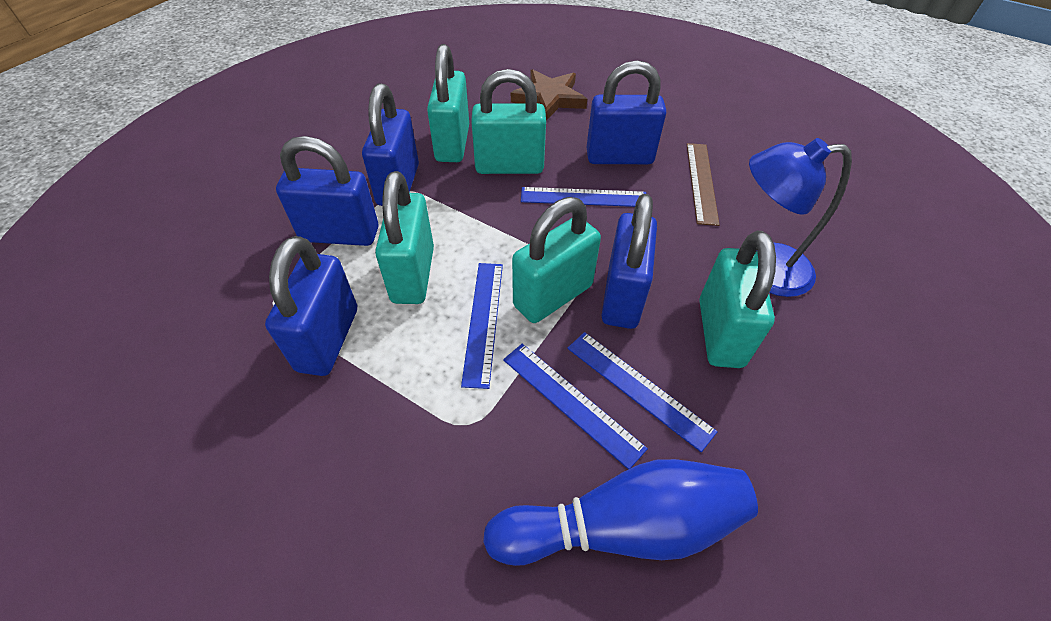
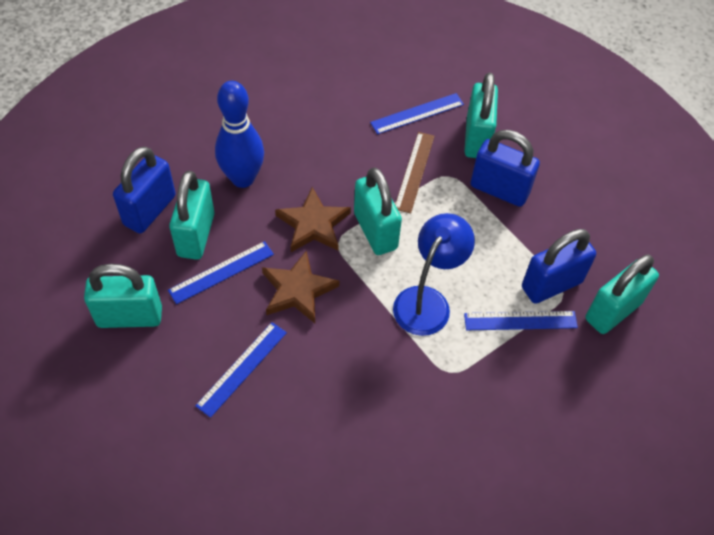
blue padlock: 5 -> 3
brown star: 1 -> 2

